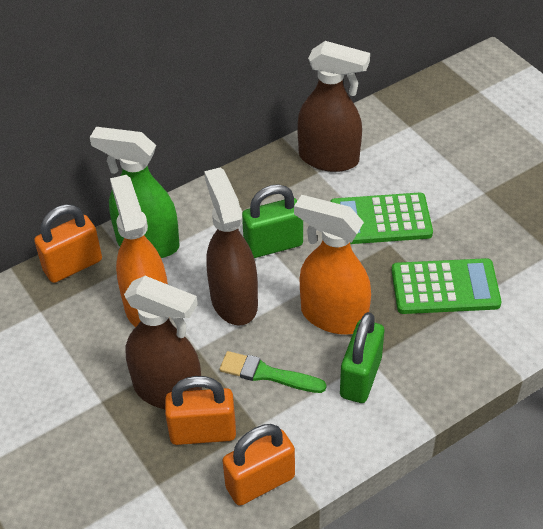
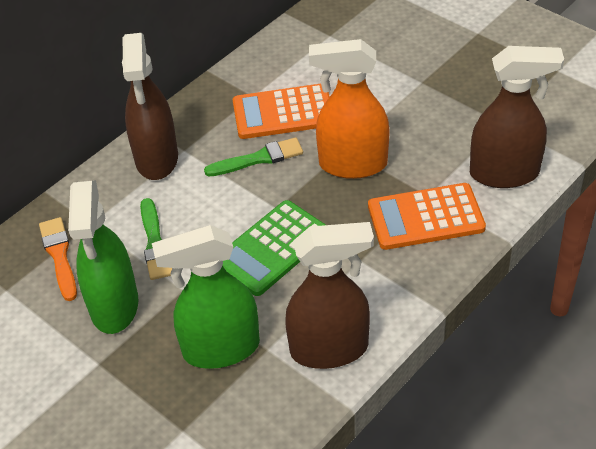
green brush: 1 -> 2
green calculator: 2 -> 1
green padlock: 2 -> 0
green spray bottle: 1 -> 2
orange brush: 0 -> 1
orange calculator: 0 -> 2
orange padlock: 3 -> 0
orange spray bottle: 2 -> 1

